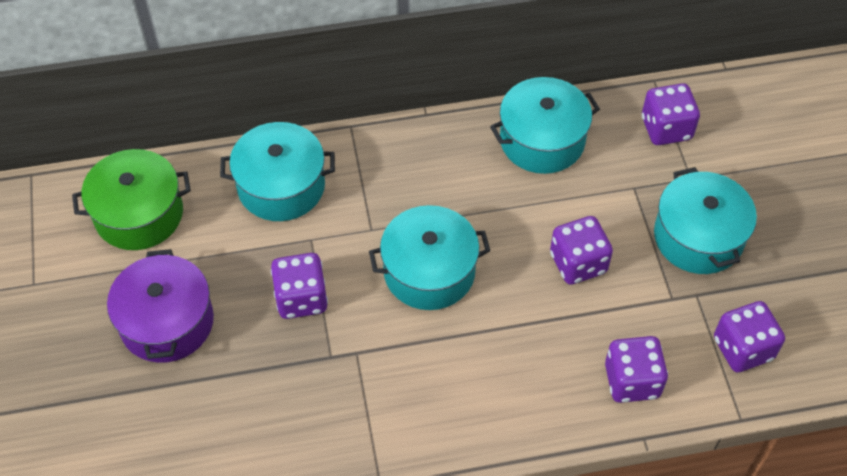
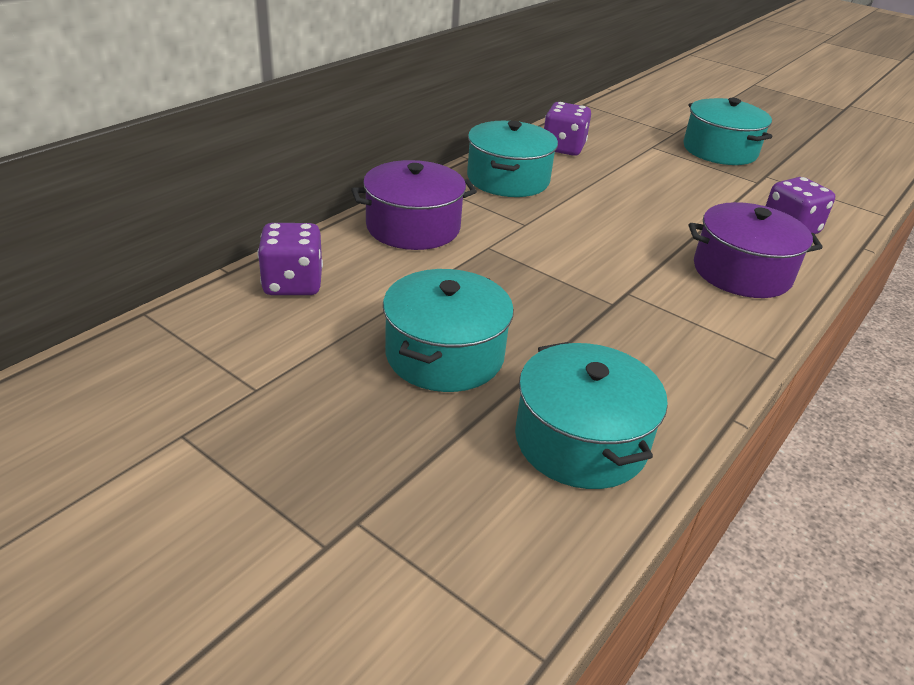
green pot: 1 -> 0
purple dice: 5 -> 3
purple pot: 1 -> 2

